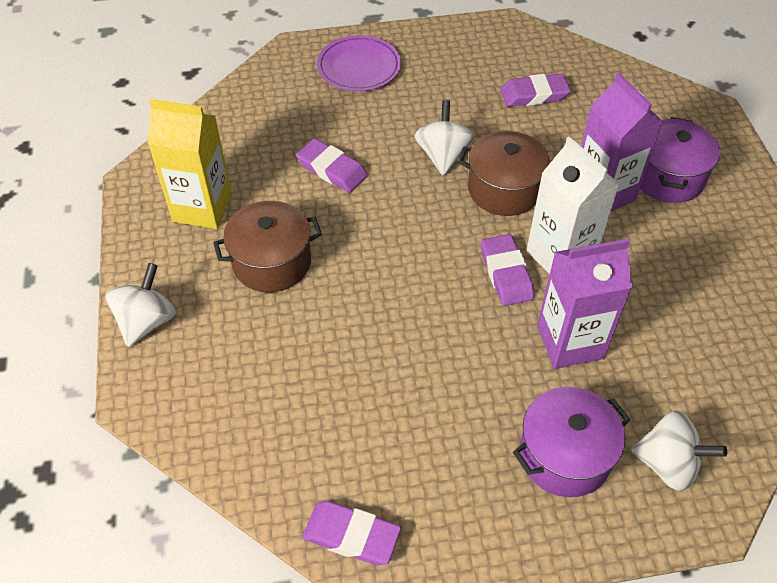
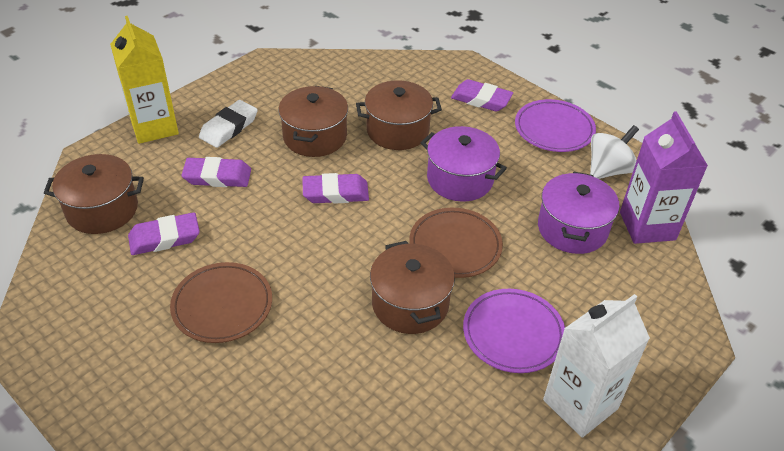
brown plate: 0 -> 2
brown pot: 2 -> 4
purple carton: 2 -> 1
purple plate: 1 -> 2
white eraser: 0 -> 1
white spinning top: 3 -> 1

